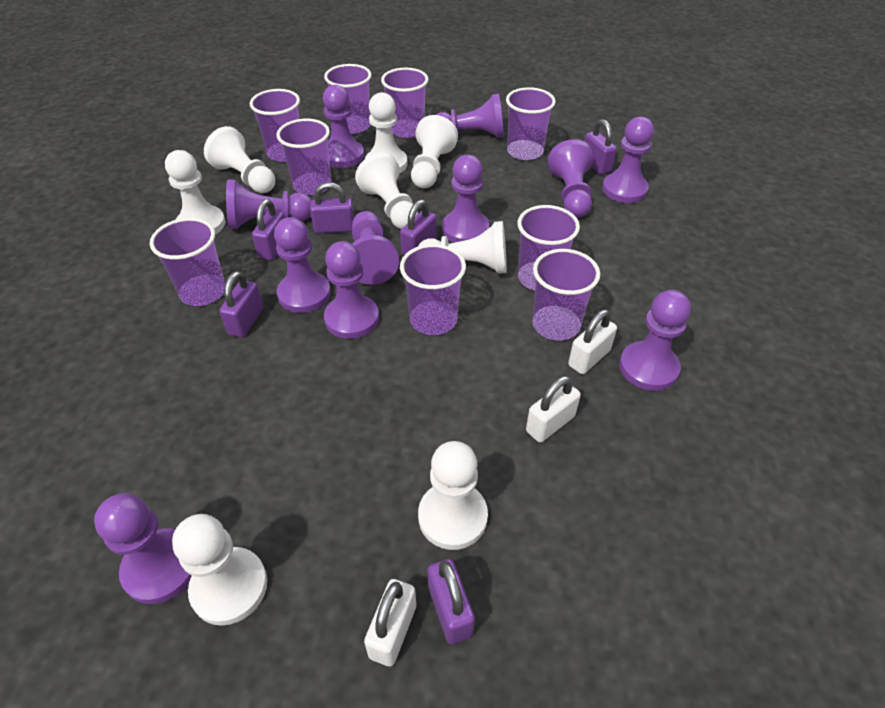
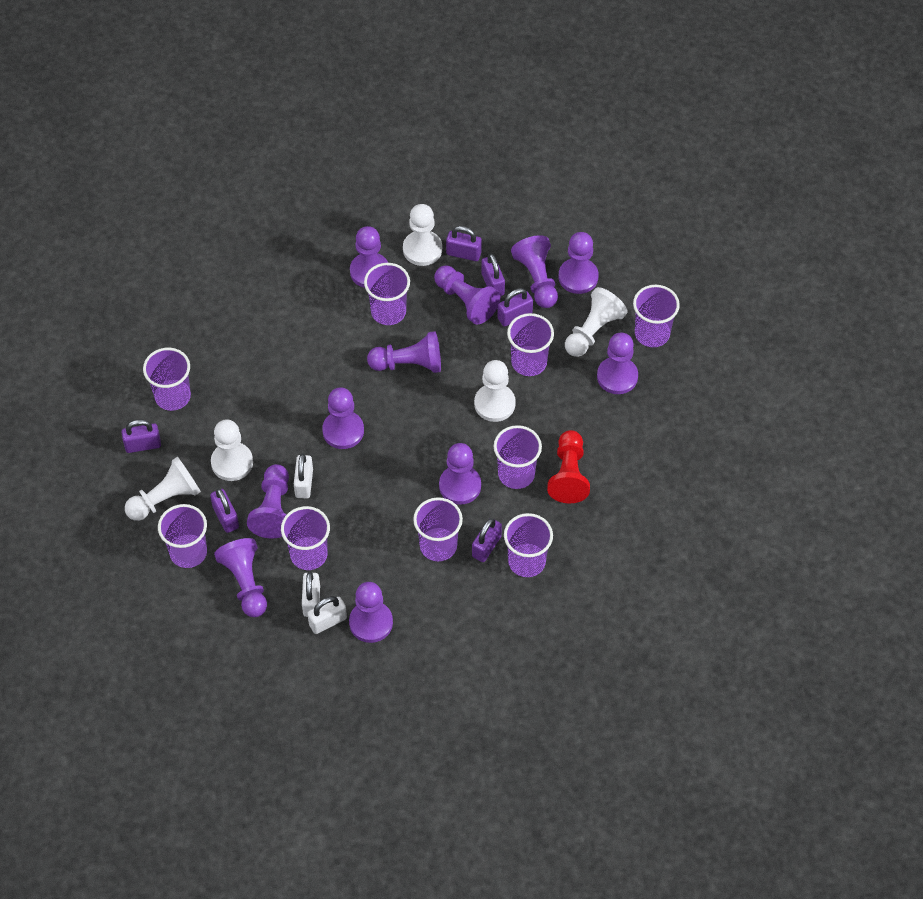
red pawn: 0 -> 1
white pawn: 8 -> 5

